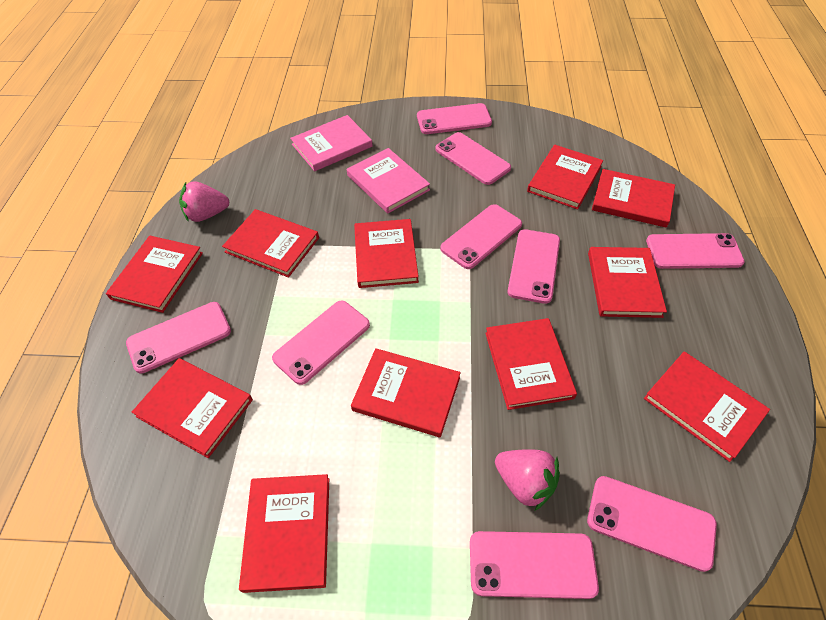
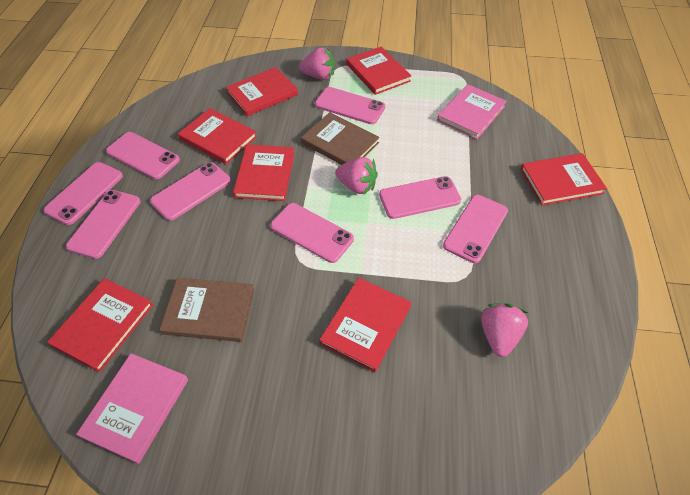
brown book: 0 -> 2
pink phone: 9 -> 8
pink strawberry: 2 -> 3
red book: 11 -> 7

